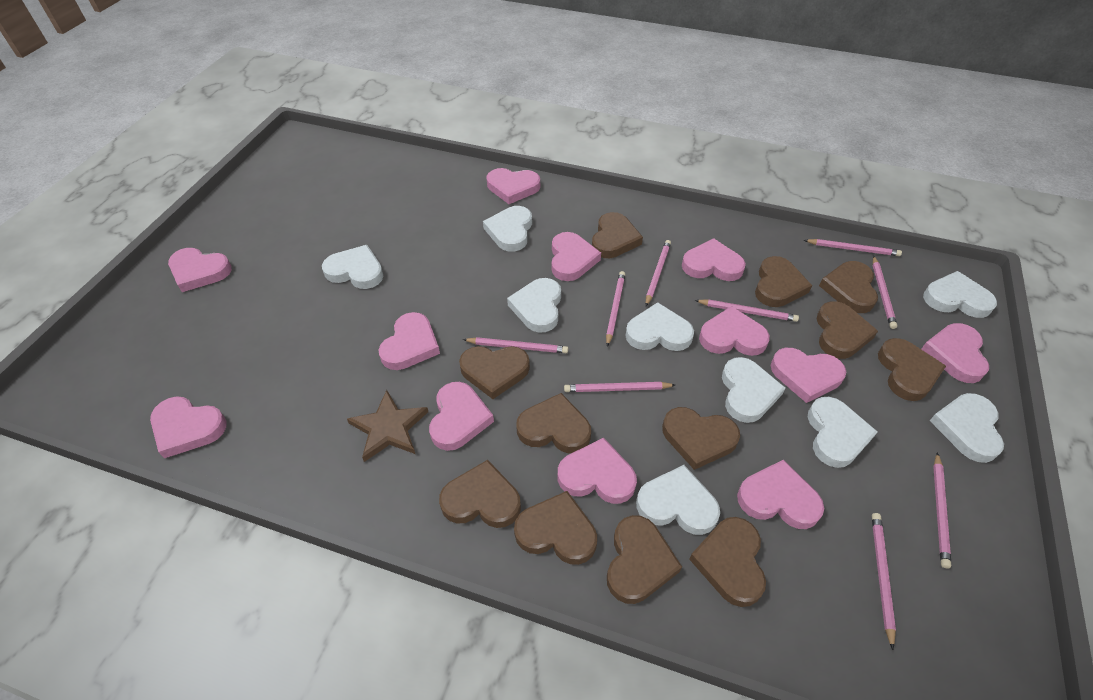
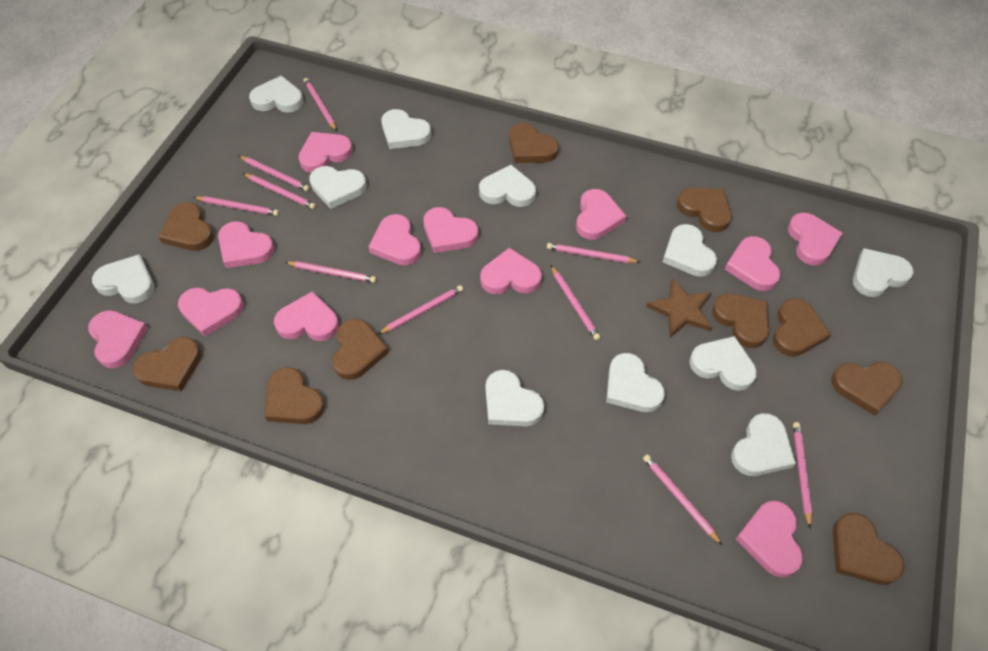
brown heart: 12 -> 10
pink pencil: 9 -> 10
white heart: 9 -> 11

